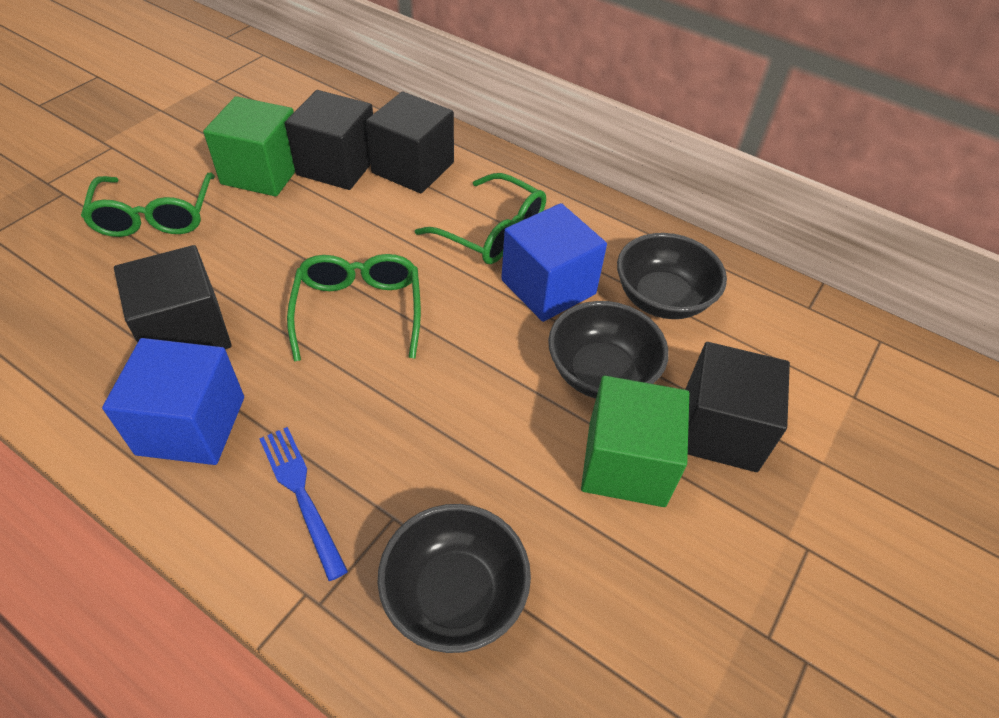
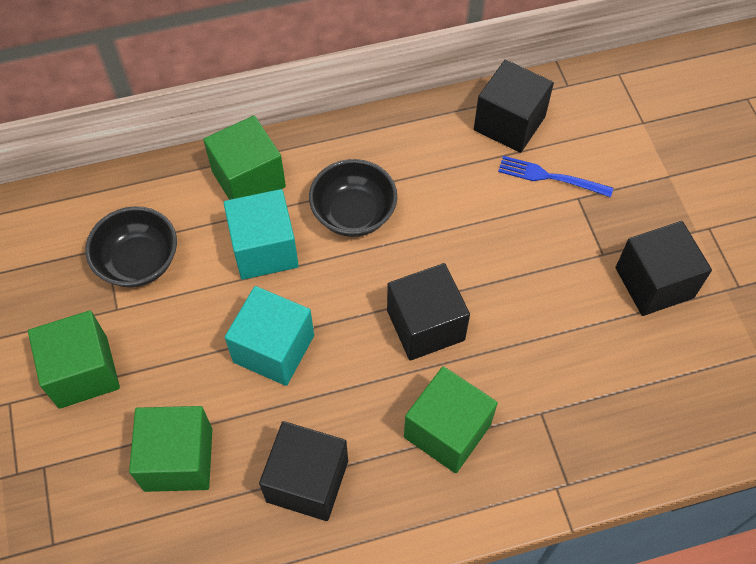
black bowl: 3 -> 2
blue cube: 2 -> 0
green cube: 2 -> 4
green glasses: 3 -> 0
turquoise cube: 0 -> 2

